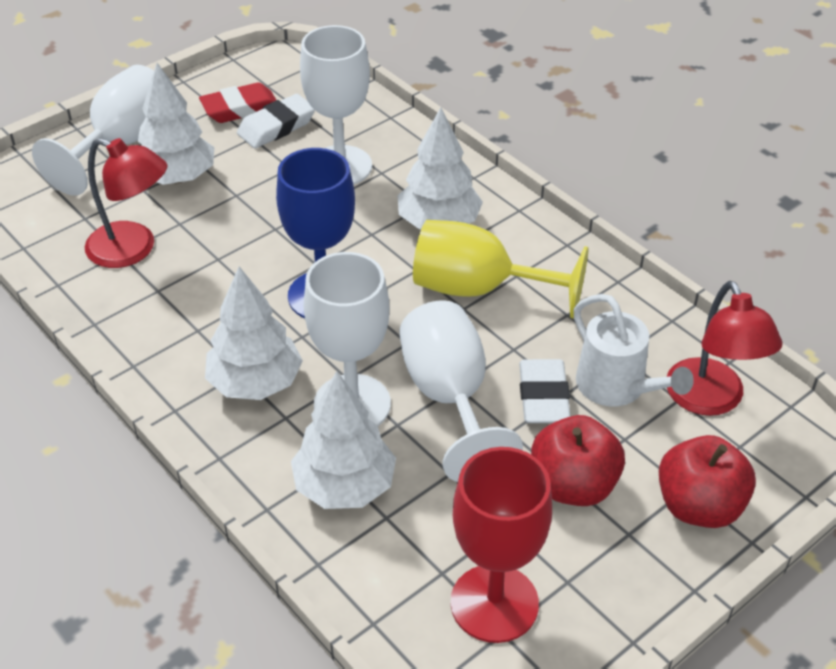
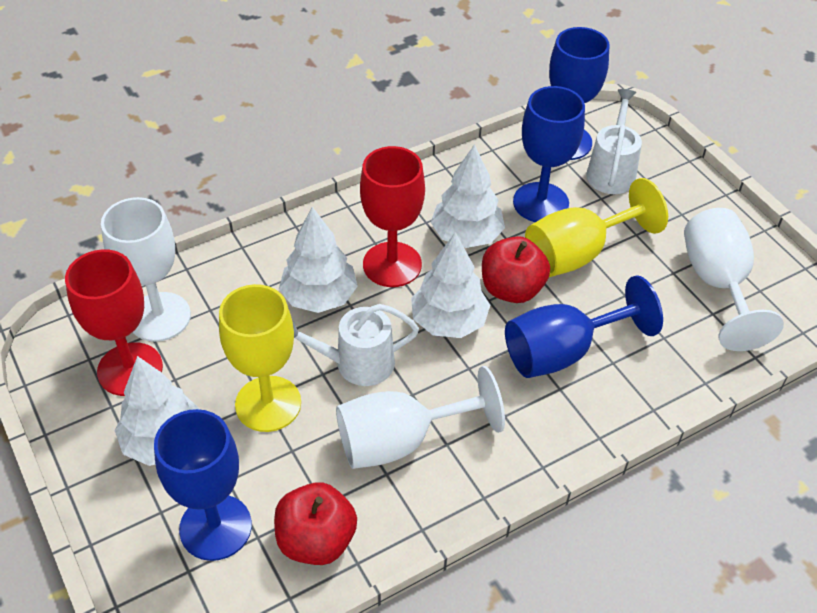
blue goblet: 1 -> 4
red eraser: 1 -> 0
red goblet: 1 -> 2
red lamp: 2 -> 0
white eraser: 2 -> 0
white goblet: 4 -> 3
white watering can: 1 -> 2
yellow goblet: 1 -> 2

